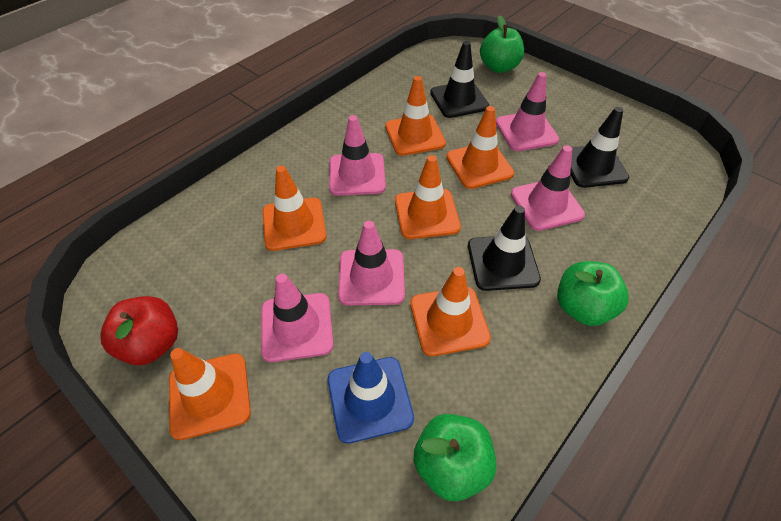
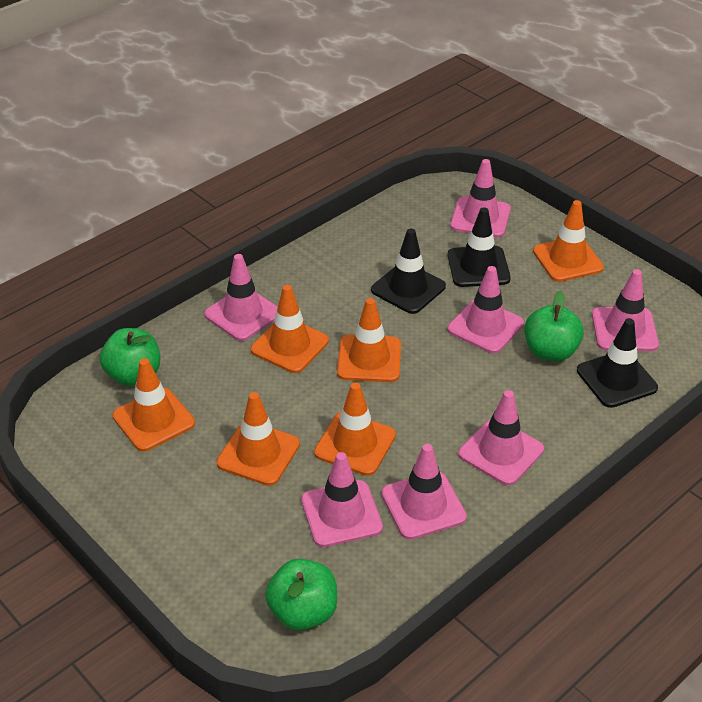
blue traffic cone: 1 -> 0
pink traffic cone: 5 -> 7
red apple: 1 -> 0

